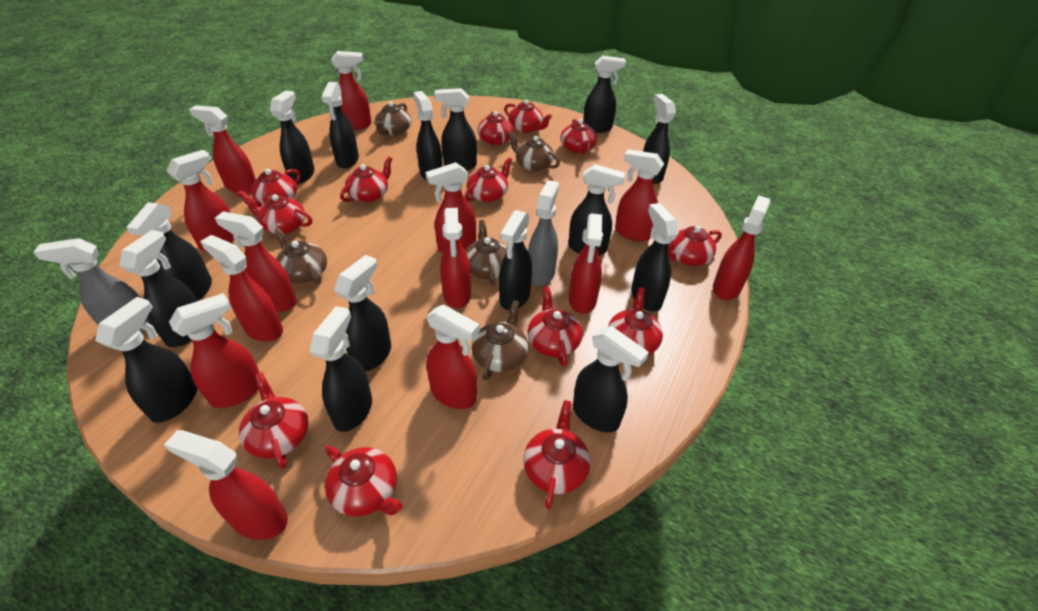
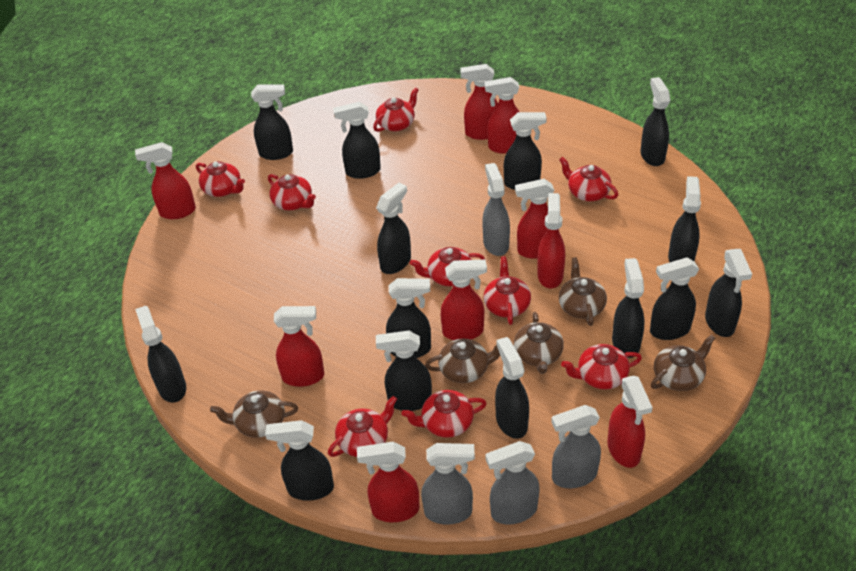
black spray bottle: 15 -> 14
grey spray bottle: 2 -> 4
red spray bottle: 13 -> 9
red teapot: 13 -> 9

